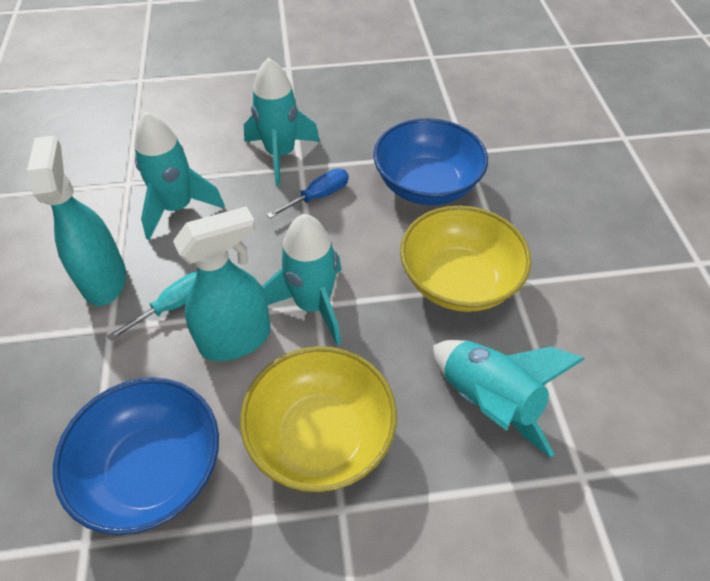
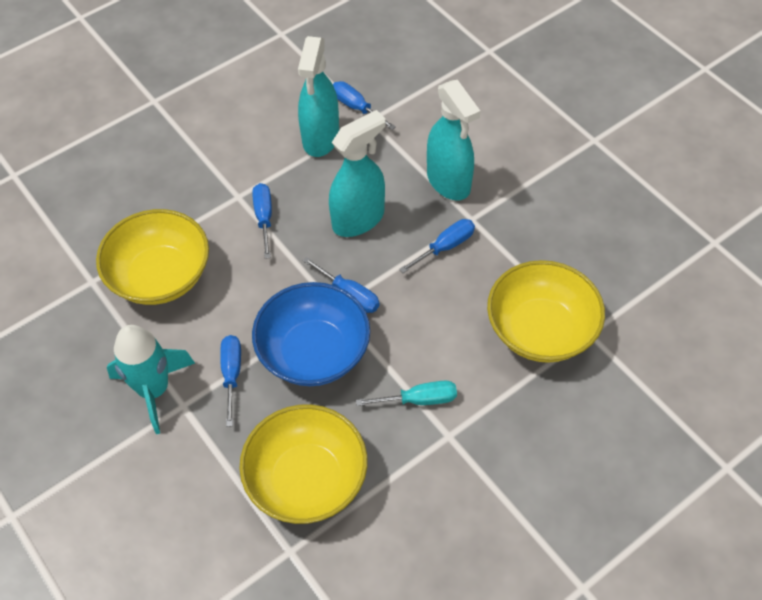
blue bowl: 2 -> 1
blue screwdriver: 1 -> 5
turquoise rocket: 4 -> 1
turquoise spray bottle: 2 -> 3
yellow bowl: 2 -> 3

